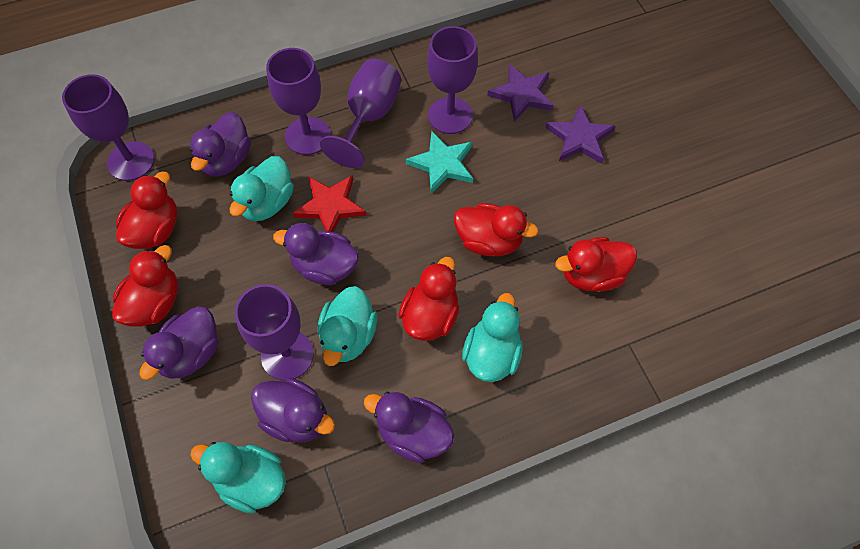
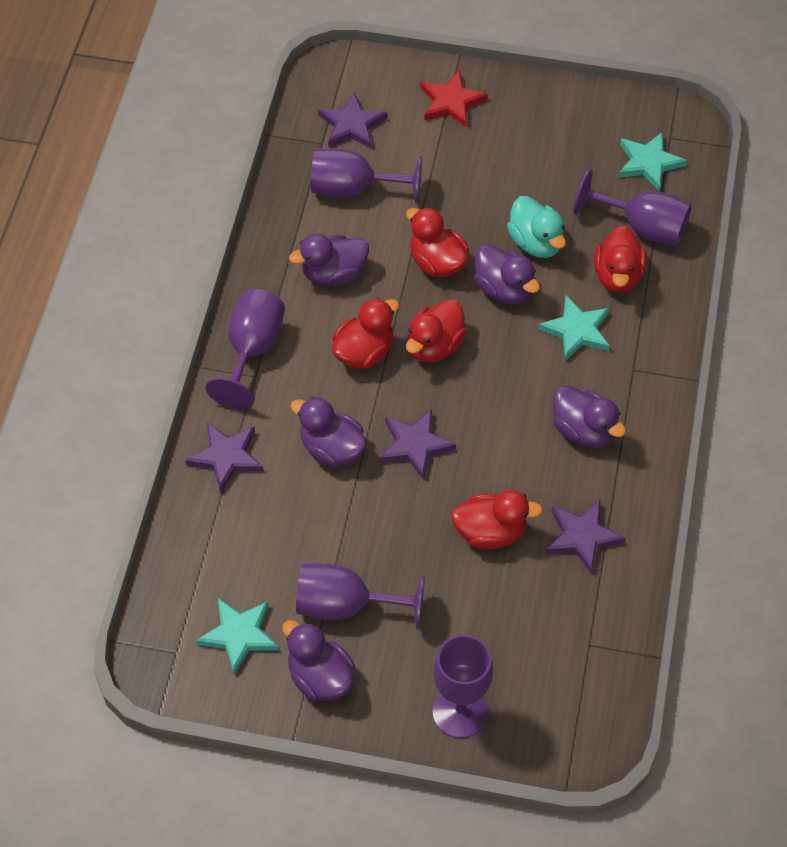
purple star: 2 -> 4
turquoise duck: 4 -> 1
turquoise star: 1 -> 3

